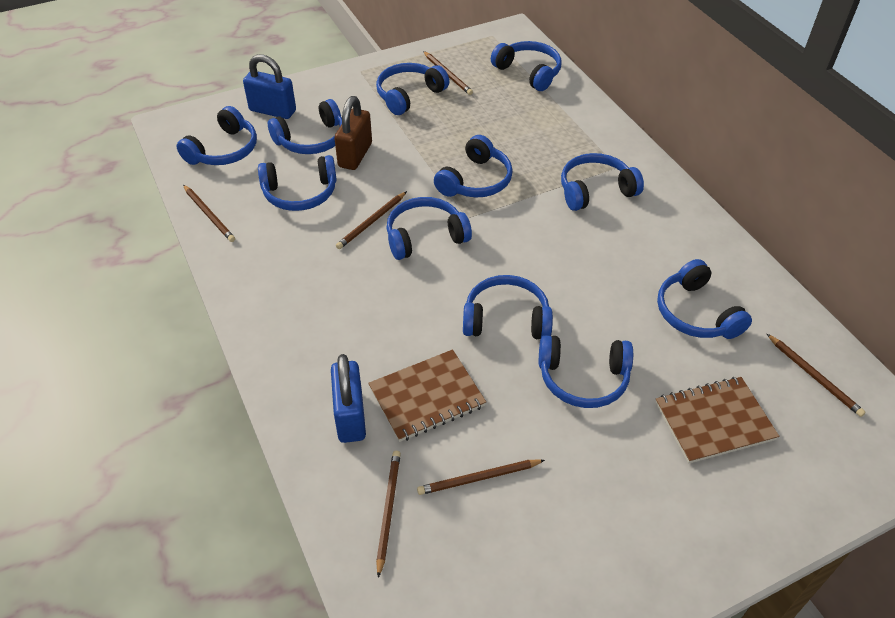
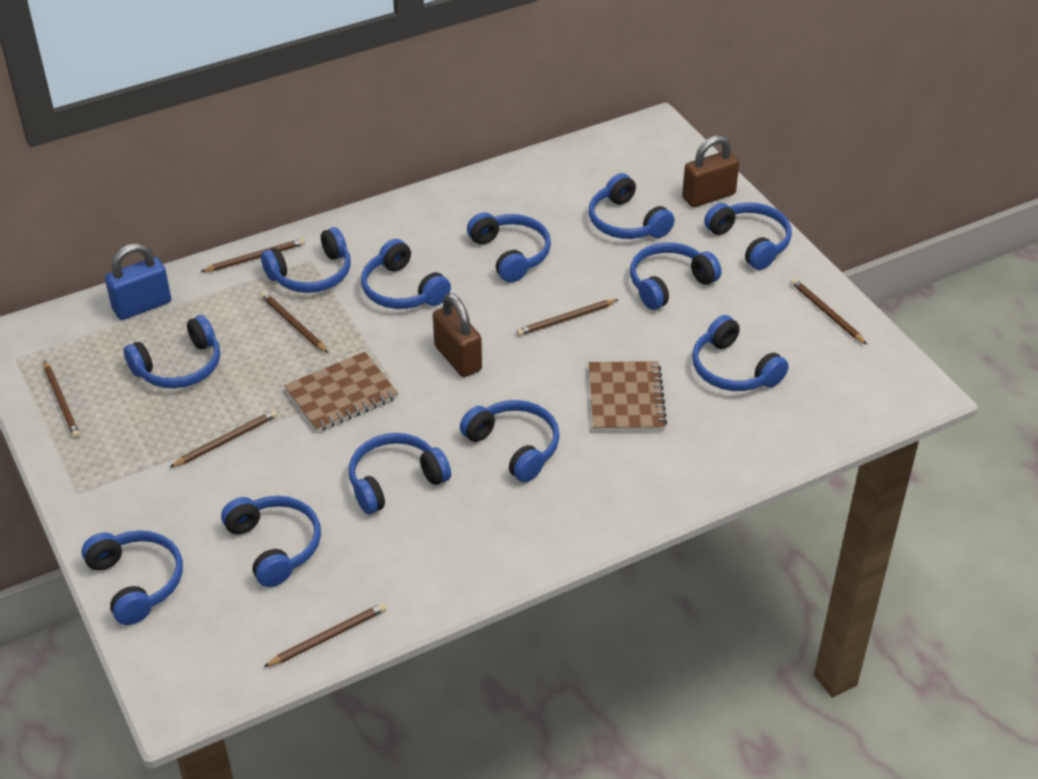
blue headphones: 11 -> 12
blue padlock: 2 -> 1
brown padlock: 1 -> 2
brown pencil: 6 -> 7

